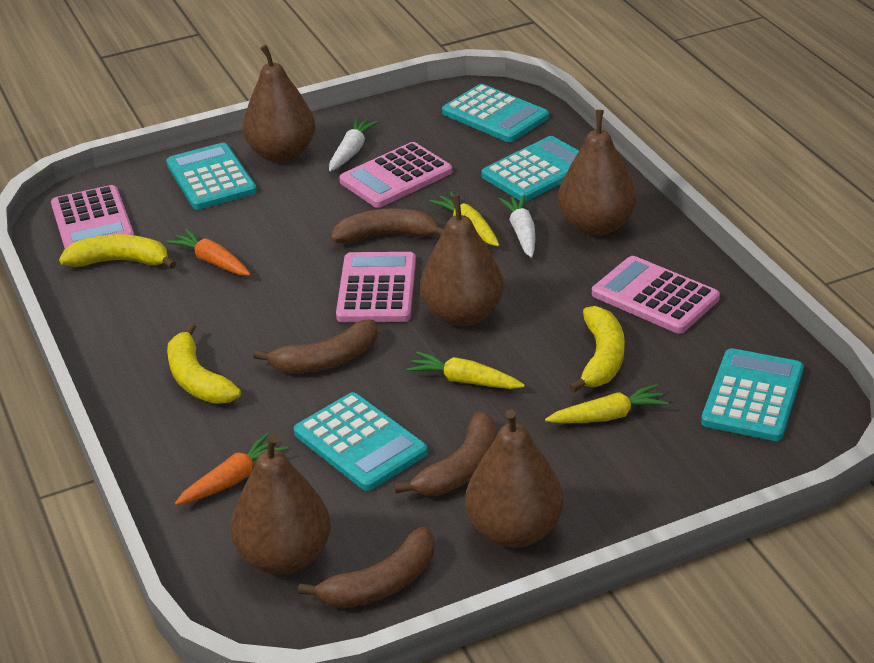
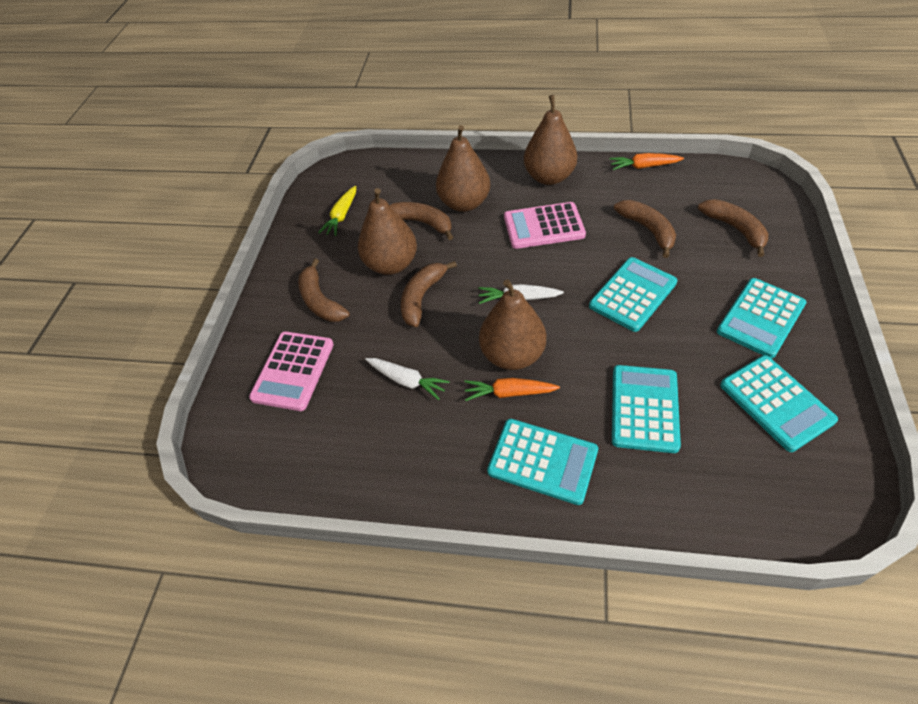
brown banana: 4 -> 5
brown pear: 5 -> 4
pink calculator: 4 -> 2
yellow banana: 3 -> 0
yellow carrot: 3 -> 1

